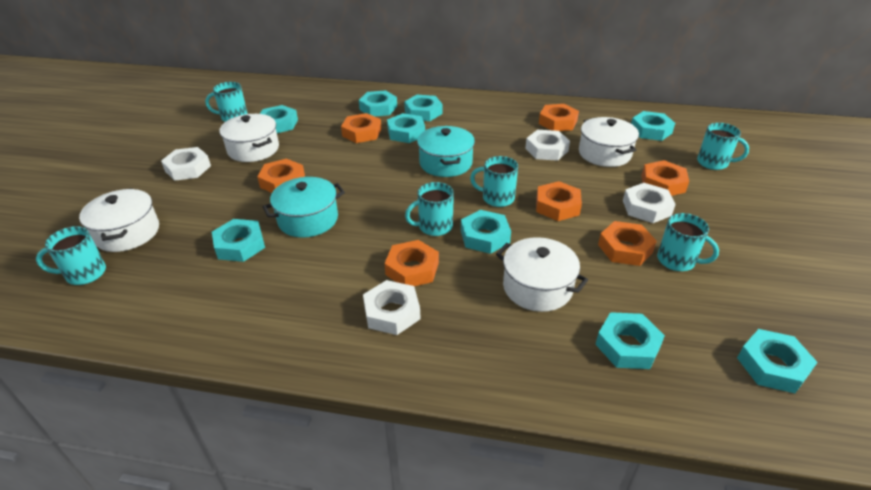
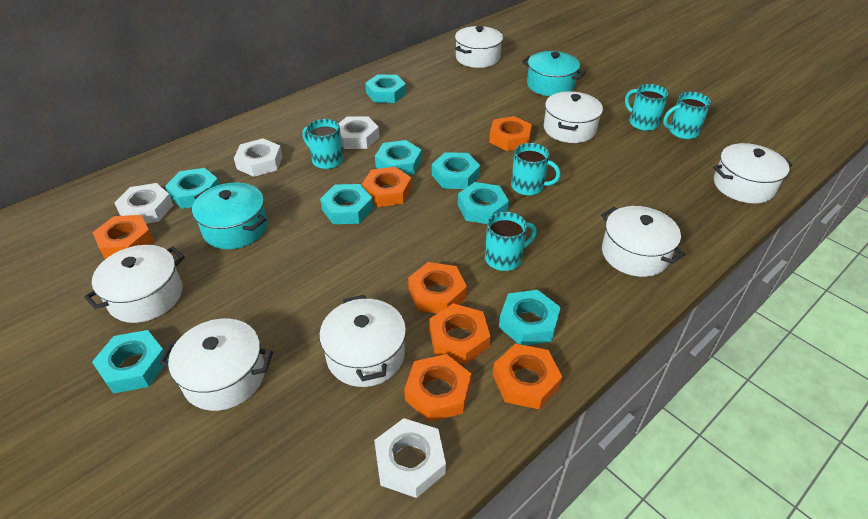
turquoise mug: 6 -> 5
turquoise nut: 9 -> 8
white pot: 4 -> 7

